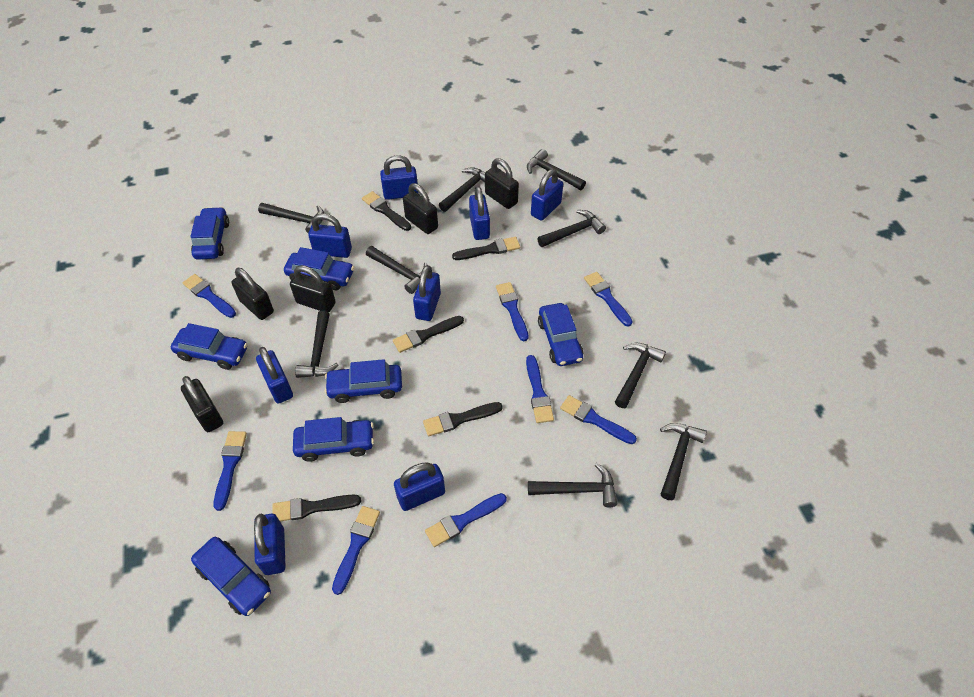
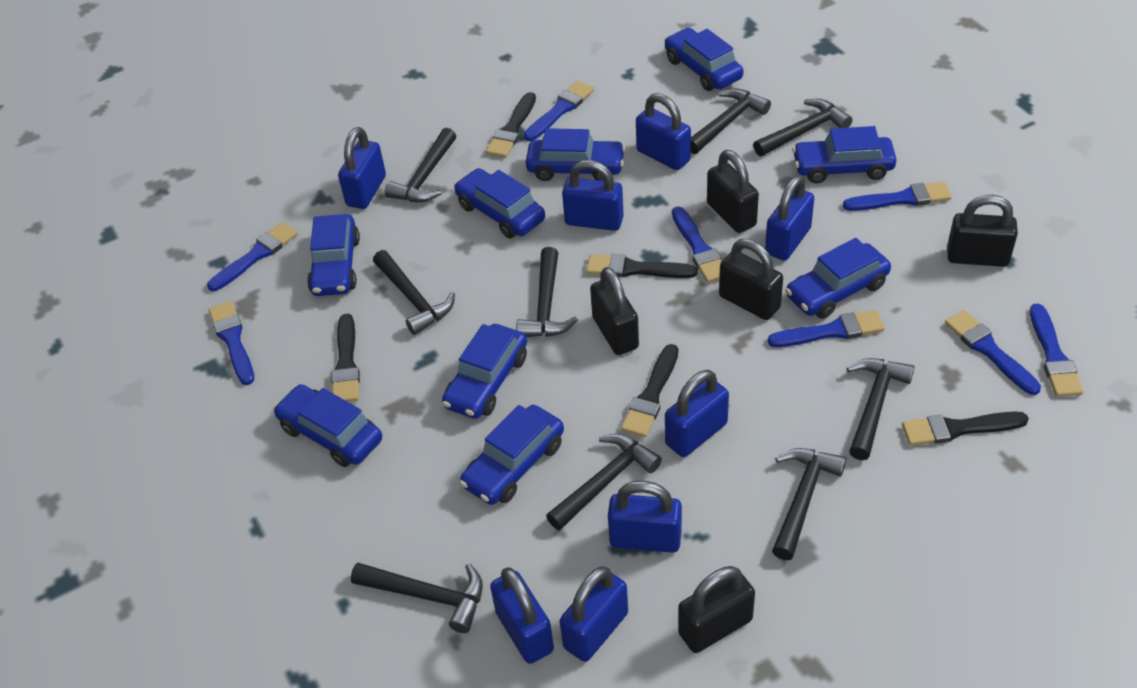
blue car: 7 -> 9

